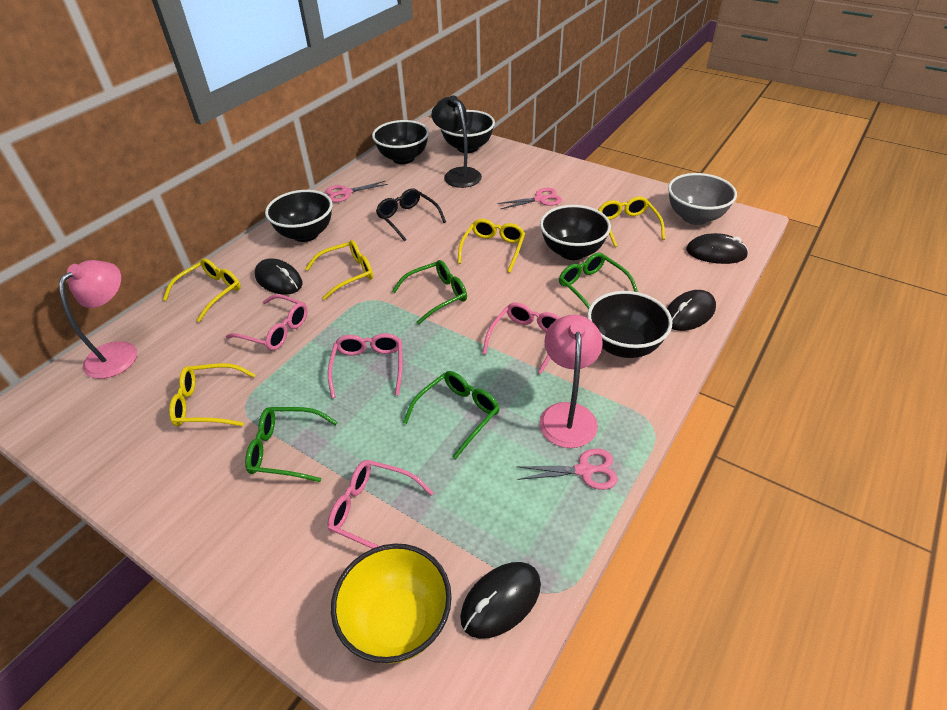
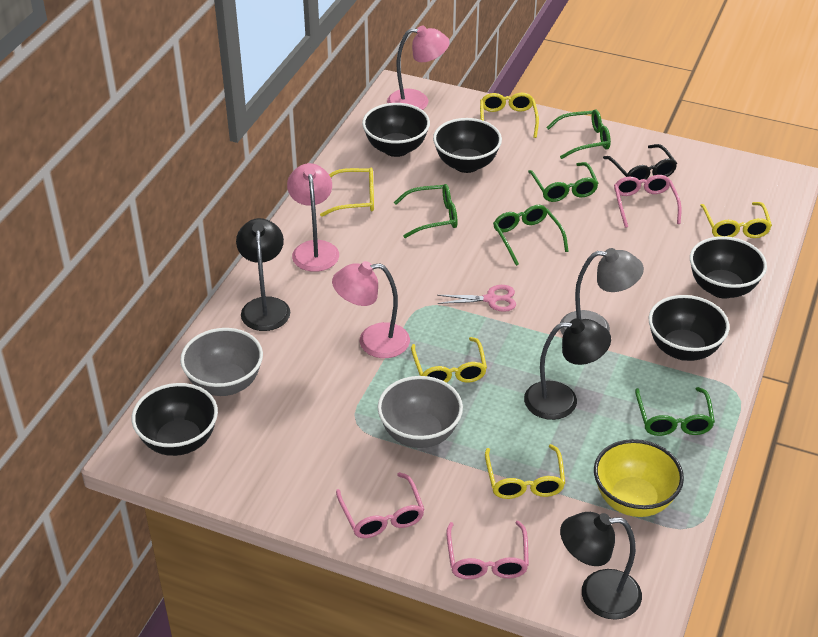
black lamp: 1 -> 3
black mouse: 4 -> 0
green glasses: 4 -> 5
grey bowl: 1 -> 2
grey lamp: 0 -> 1
pink glasses: 4 -> 3
pink lamp: 2 -> 3
pink scissors: 3 -> 1

